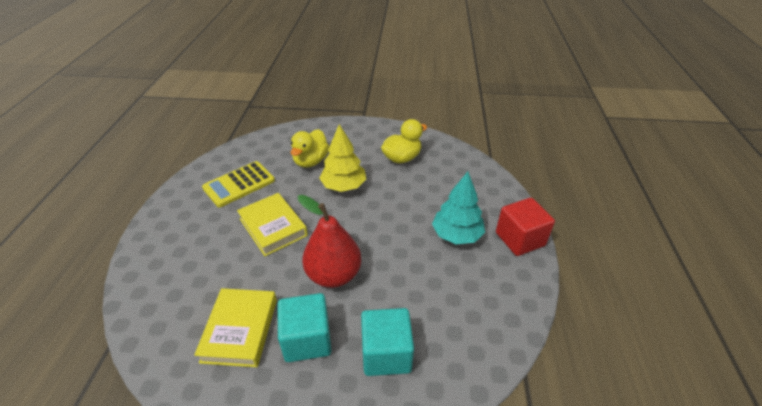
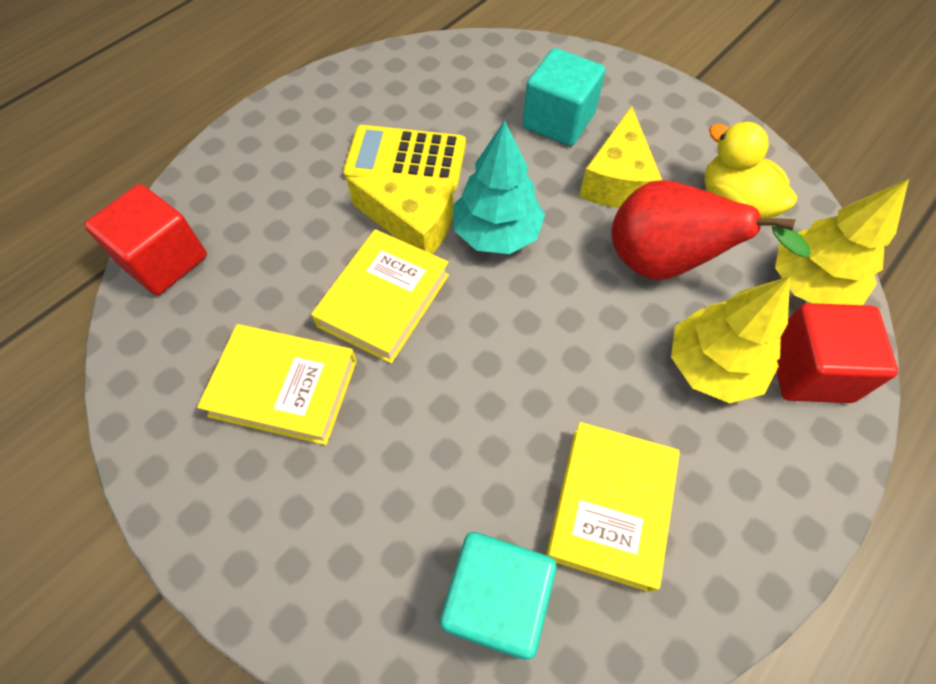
red cube: 1 -> 2
yellow book: 2 -> 3
yellow cheese: 0 -> 2
yellow duck: 2 -> 1
yellow tree: 1 -> 2

